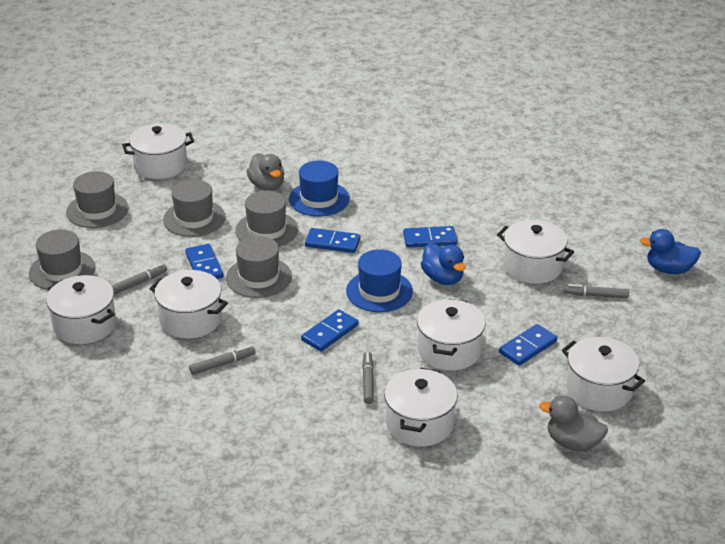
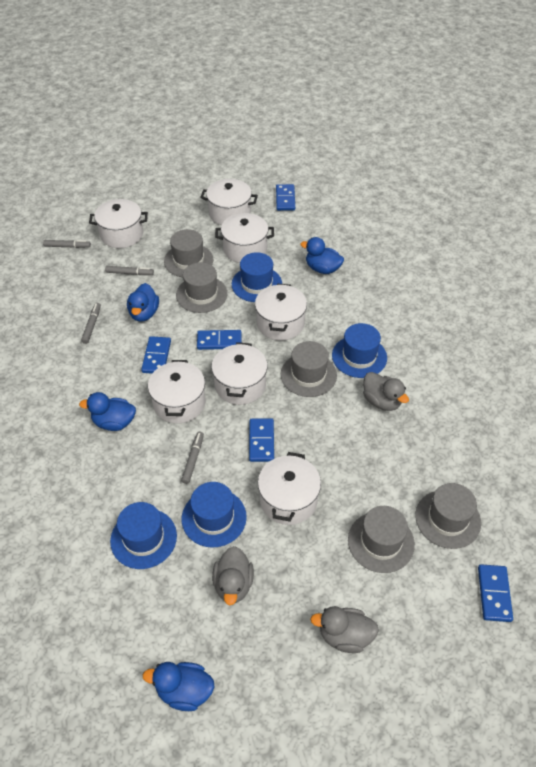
blue duck: 2 -> 4
blue hat: 2 -> 4
grey duck: 2 -> 3

